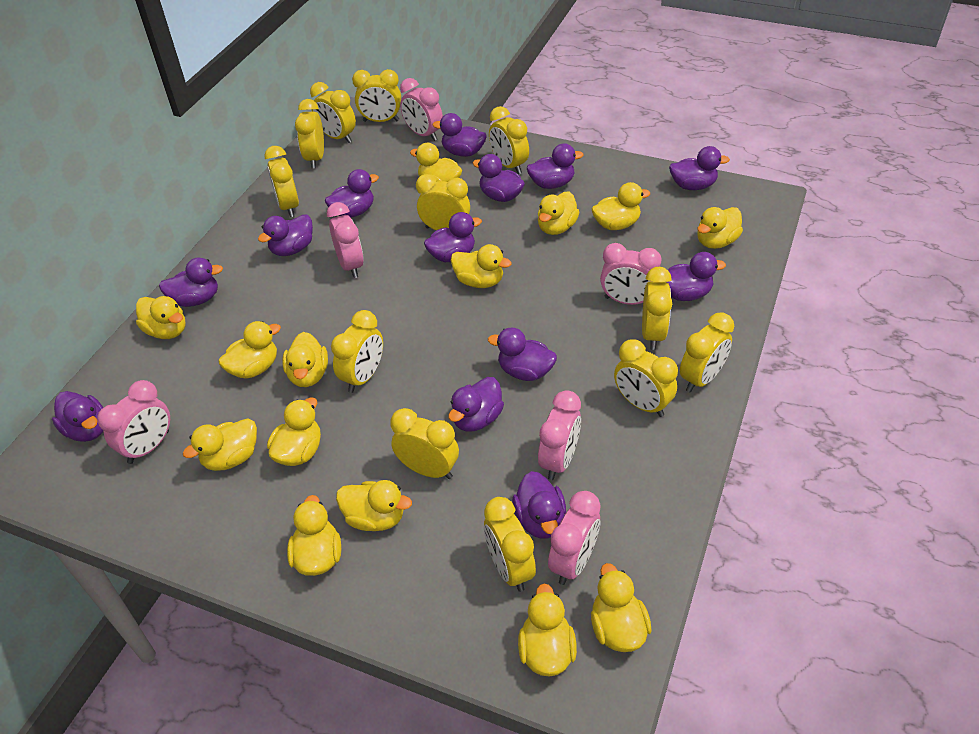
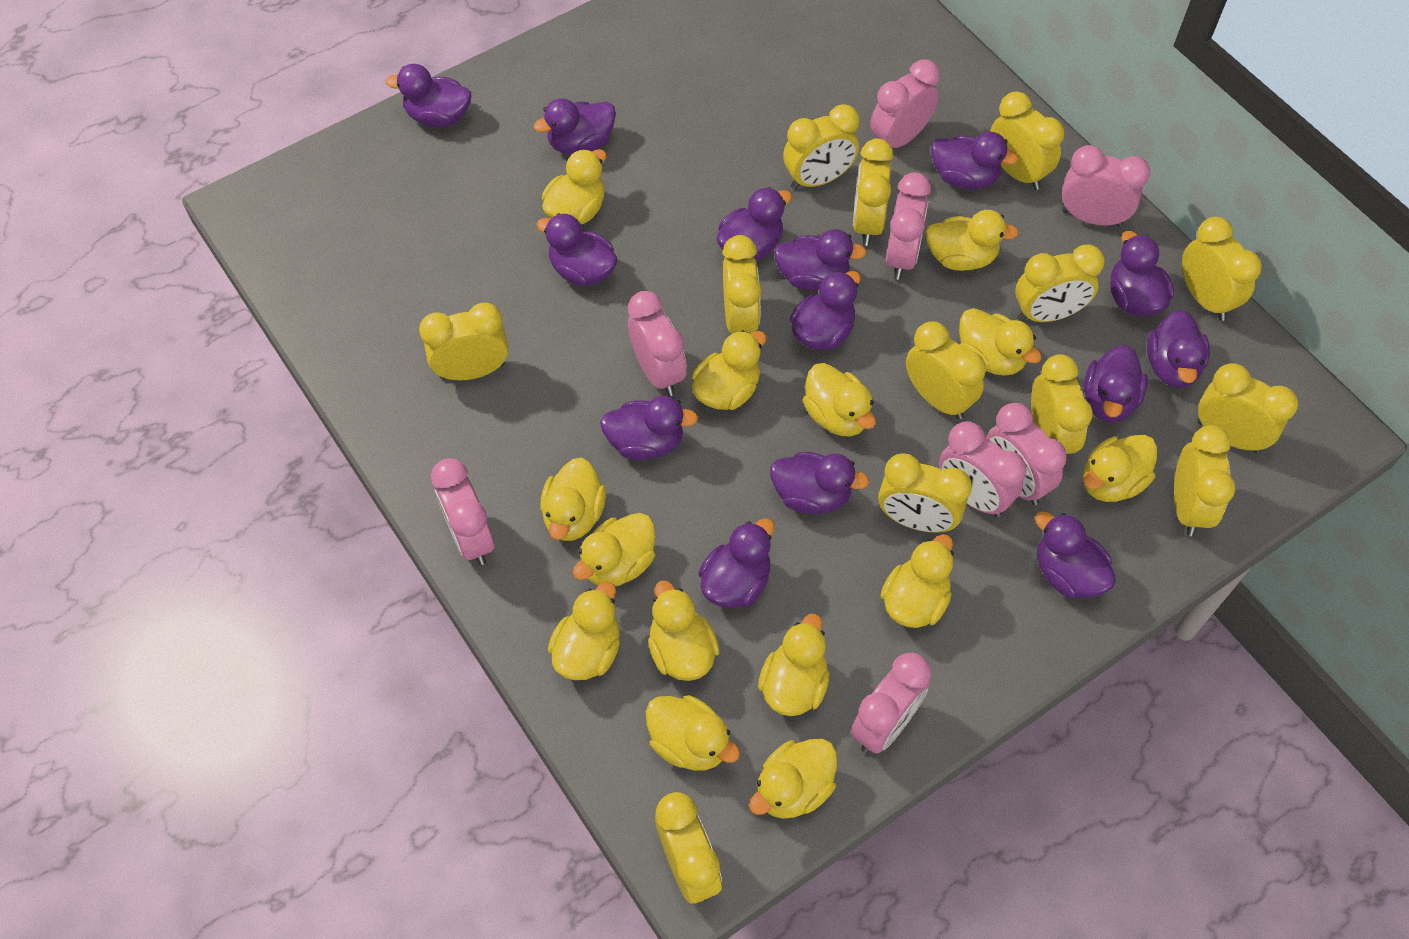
pink clock: 6 -> 8
purple duck: 13 -> 14
yellow clock: 12 -> 13

